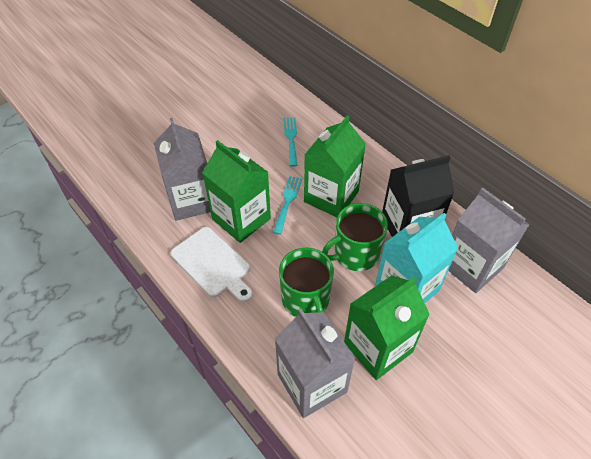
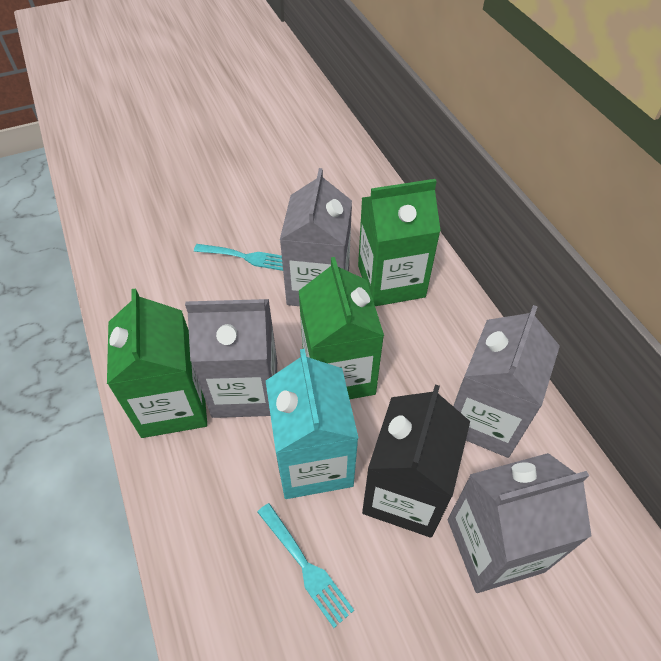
green mug: 2 -> 0
grey carton: 3 -> 4
white cutting board: 1 -> 0

